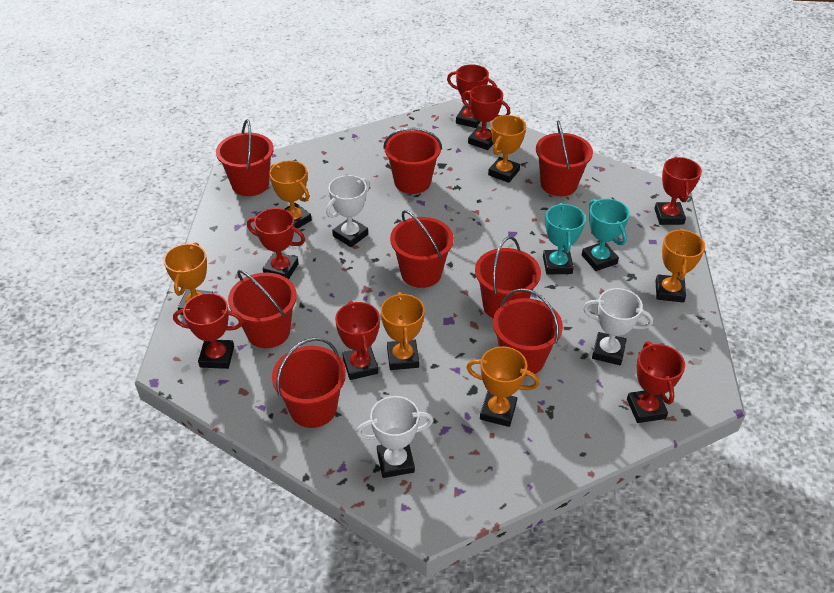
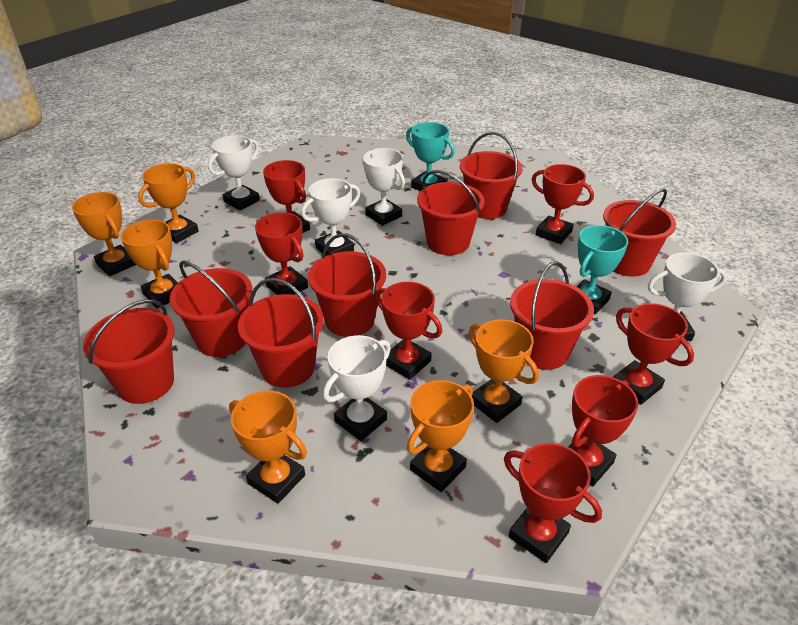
white trophy: 3 -> 5

